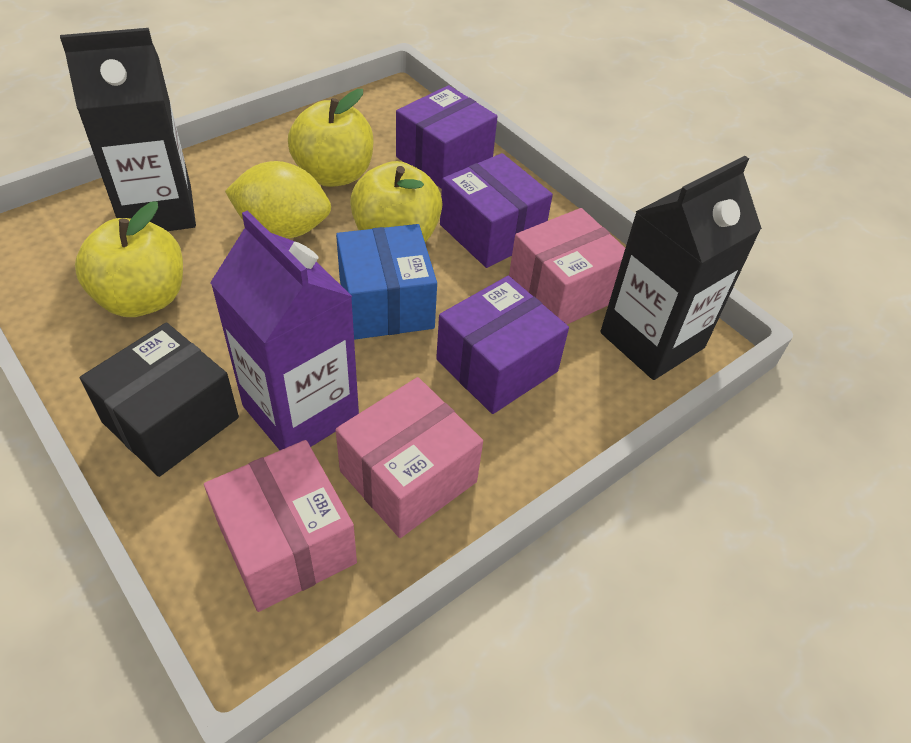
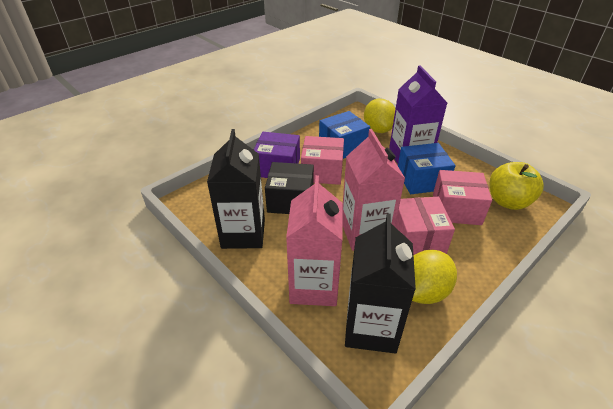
blue box: 1 -> 2
pink carton: 0 -> 2
purple box: 3 -> 1
yellow apple: 3 -> 1
yellow lemon: 1 -> 2

